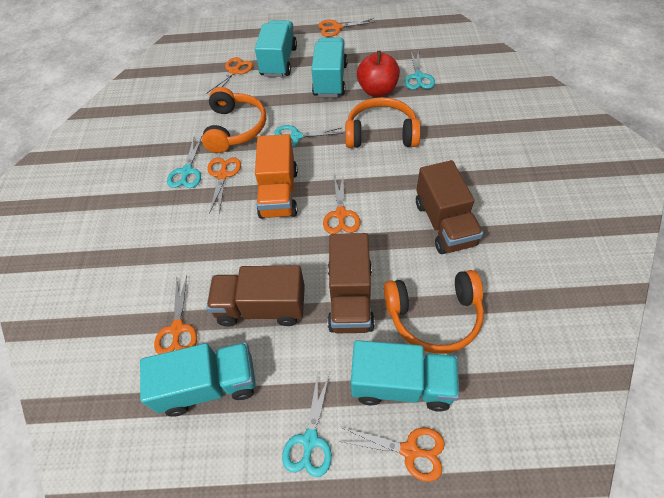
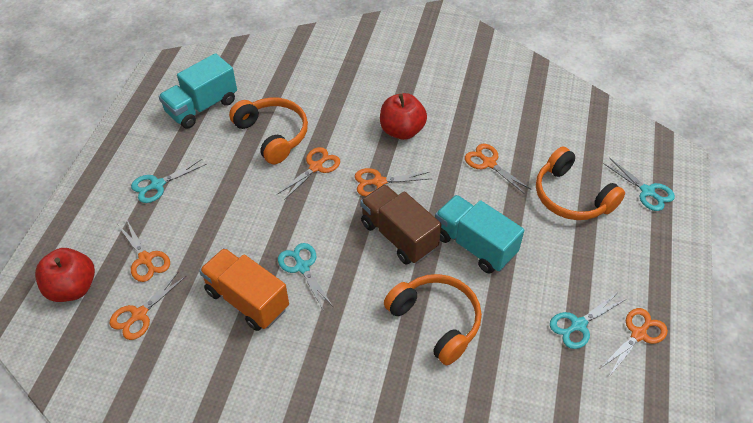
brown truck: 3 -> 1
red apple: 1 -> 2
turquoise truck: 4 -> 2

